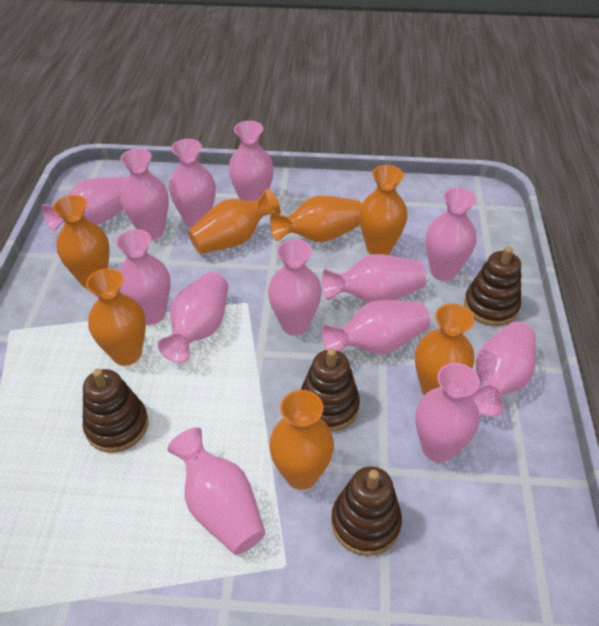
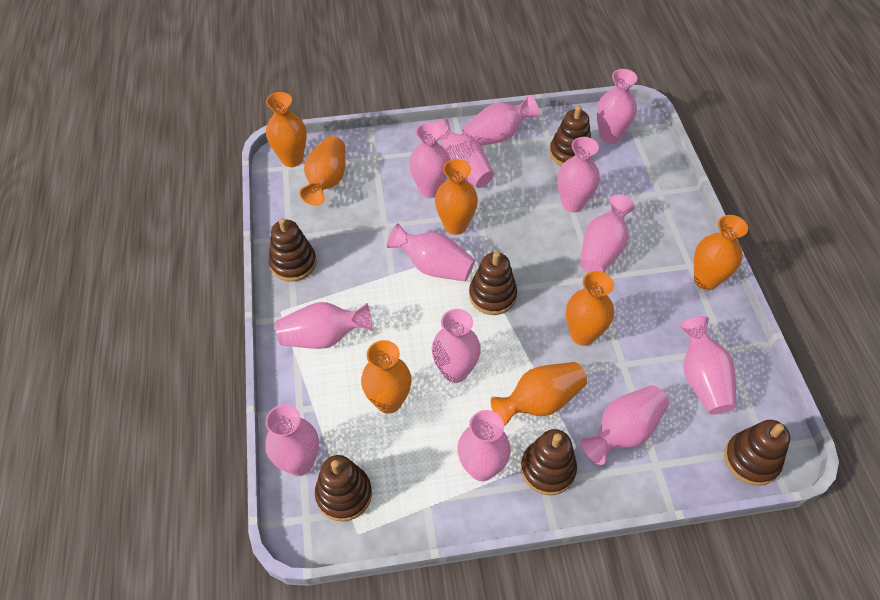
brown stacking toy: 4 -> 6

